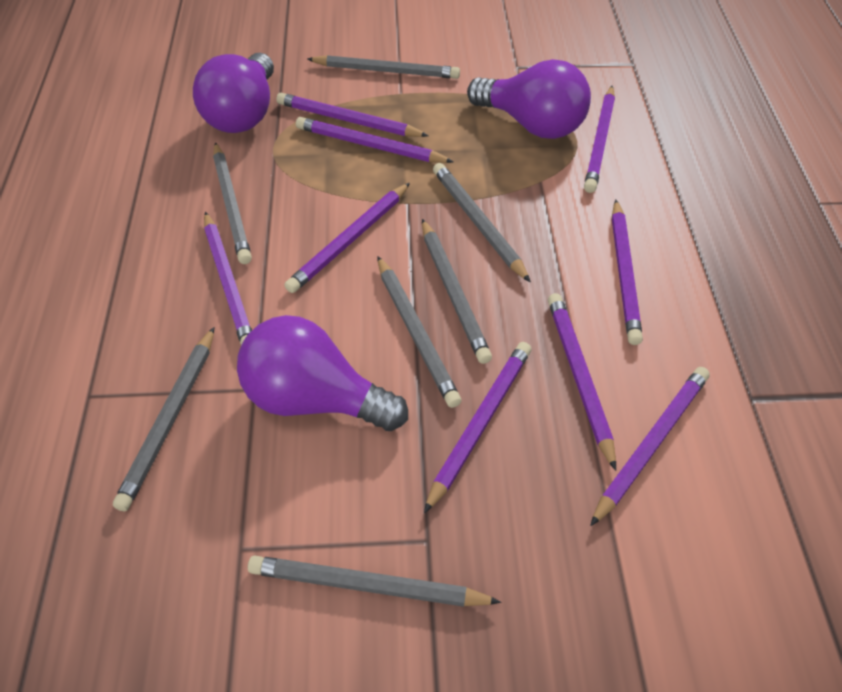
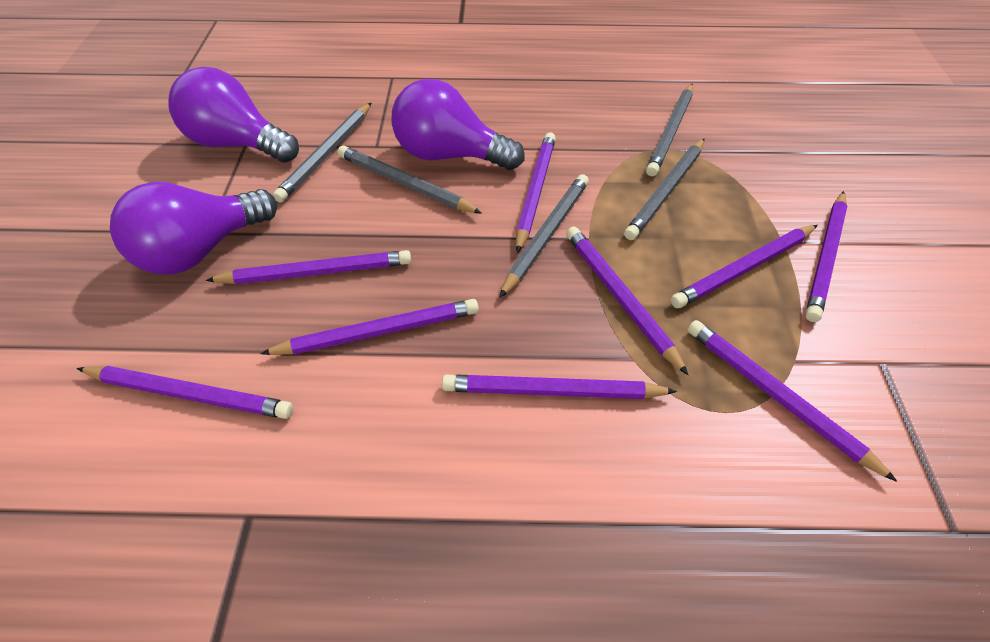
grey pencil: 7 -> 5

